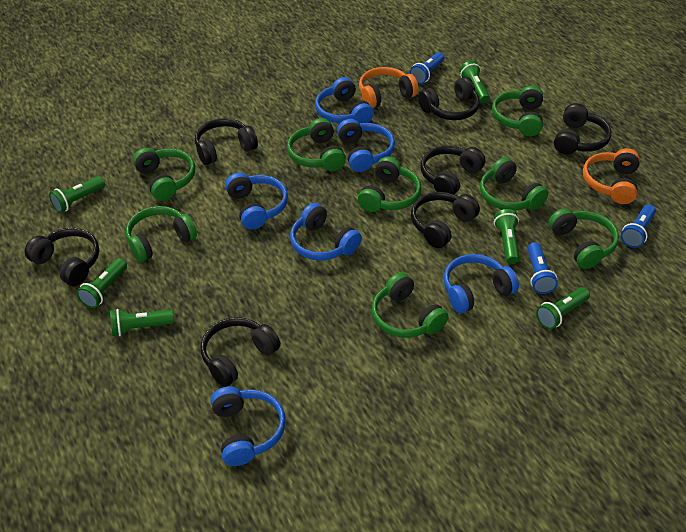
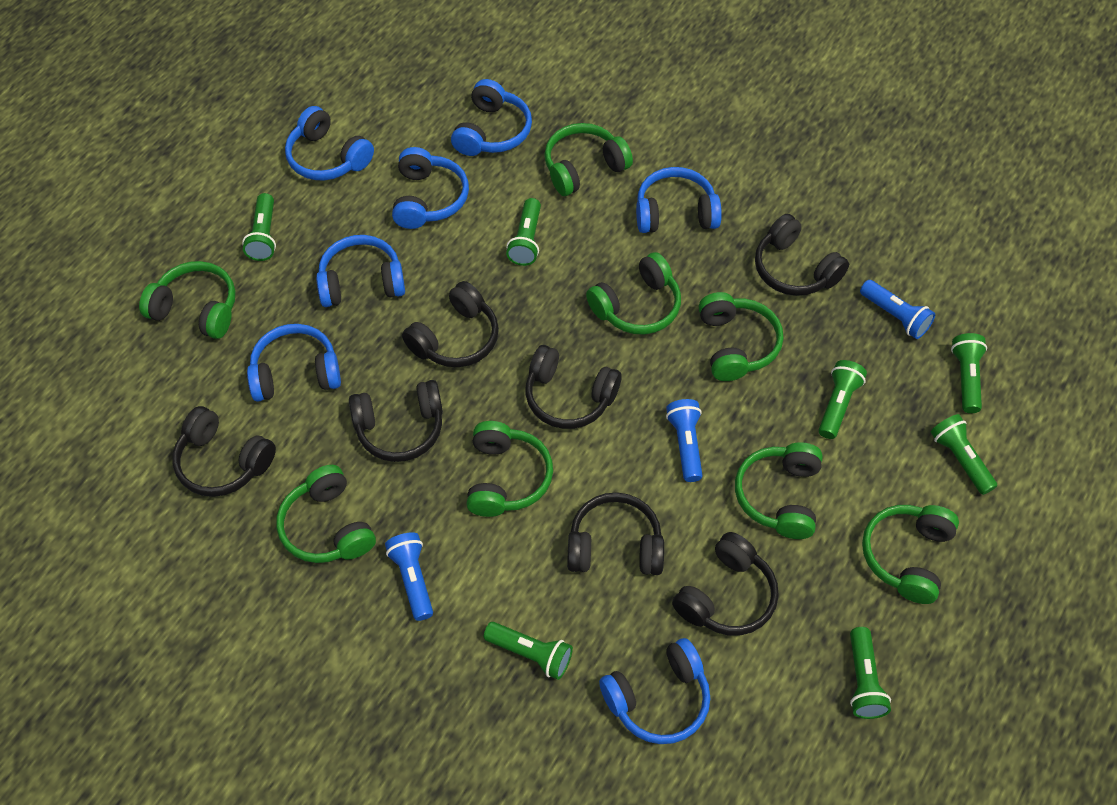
blue headphones: 6 -> 7
green flashlight: 6 -> 7
orange headphones: 2 -> 0

